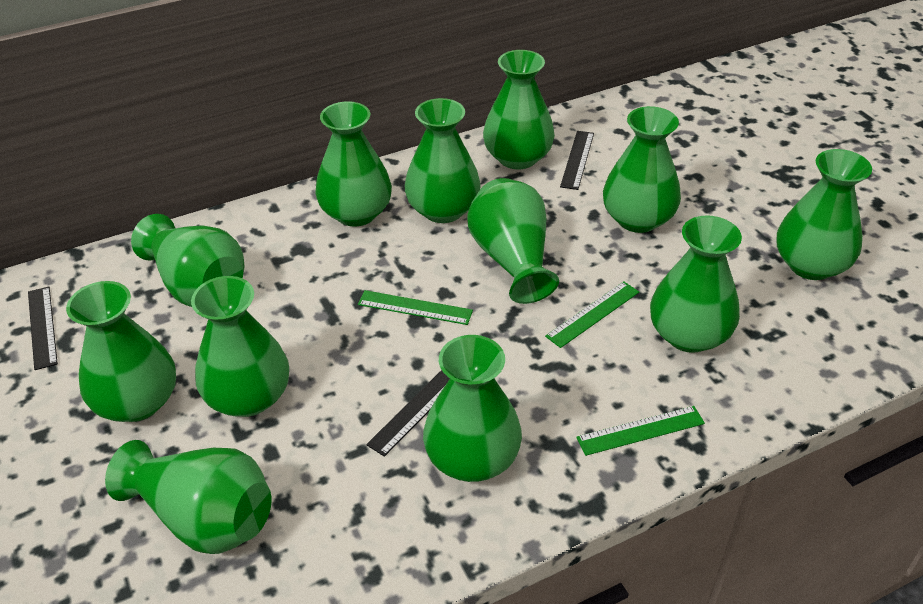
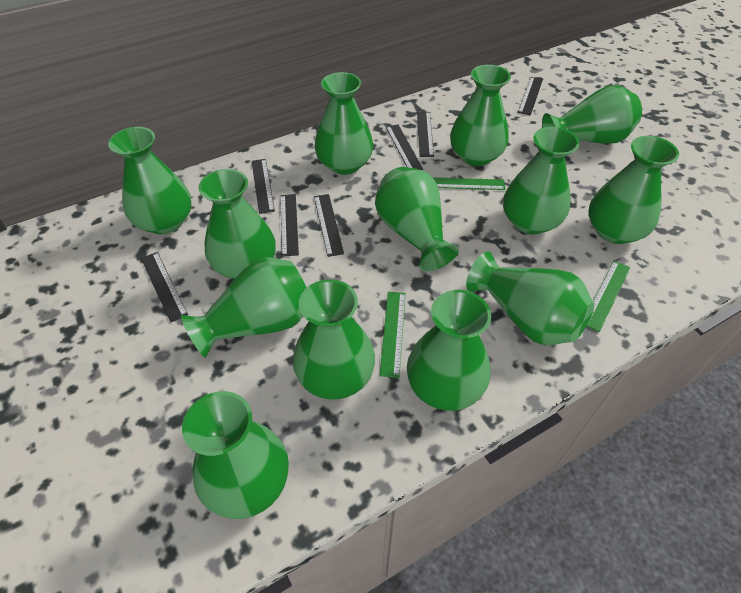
black ruler: 3 -> 7
green vase: 12 -> 13

